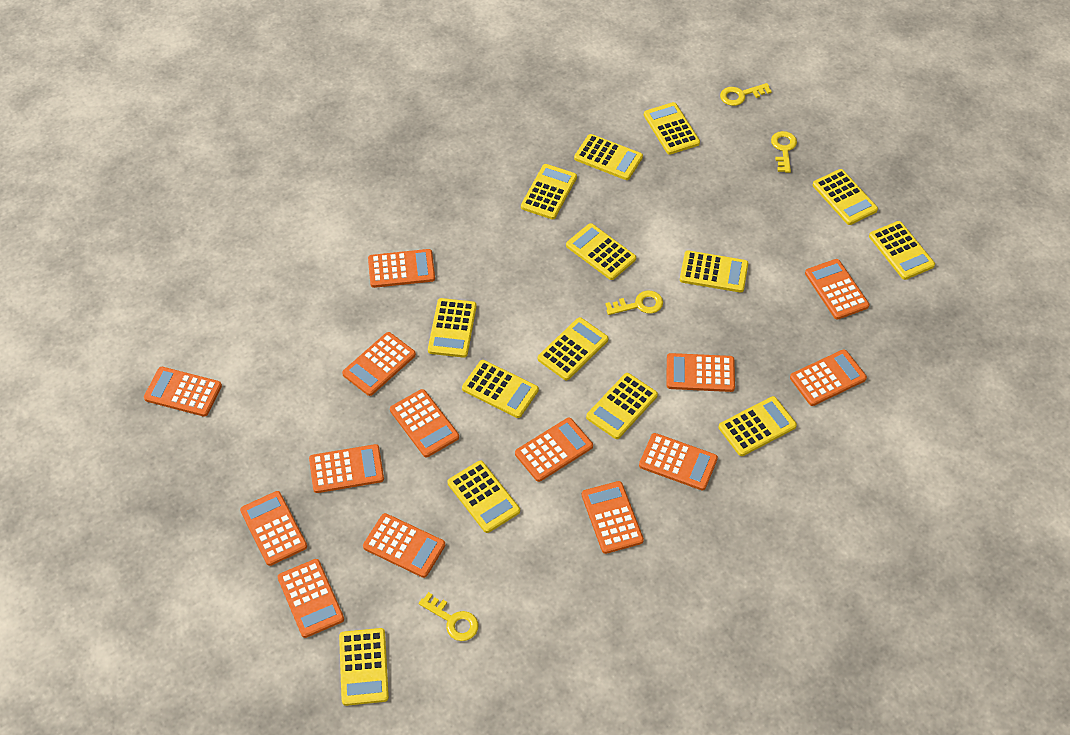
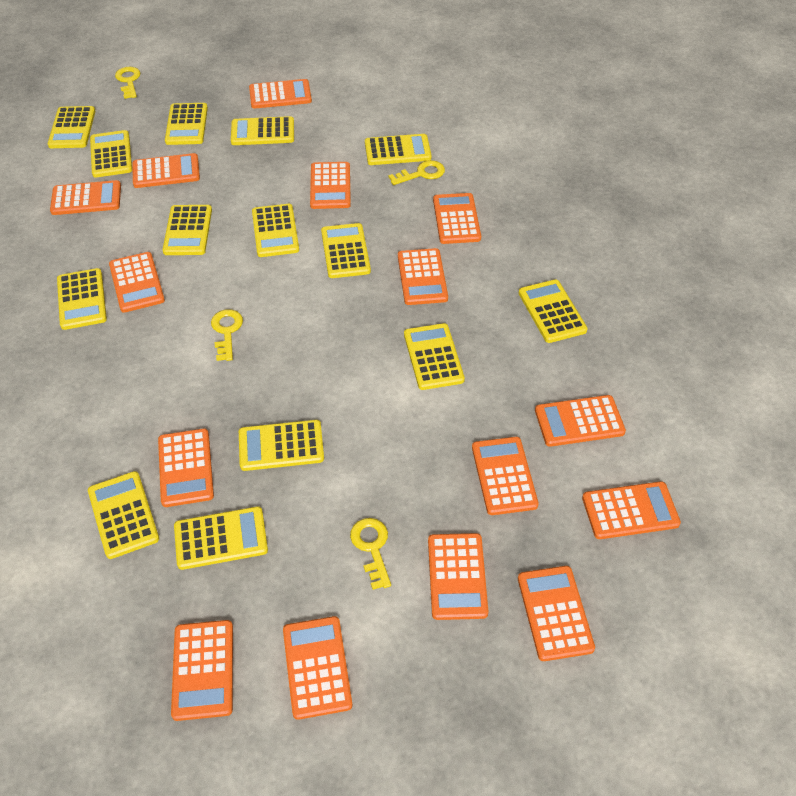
orange calculator: 14 -> 15

